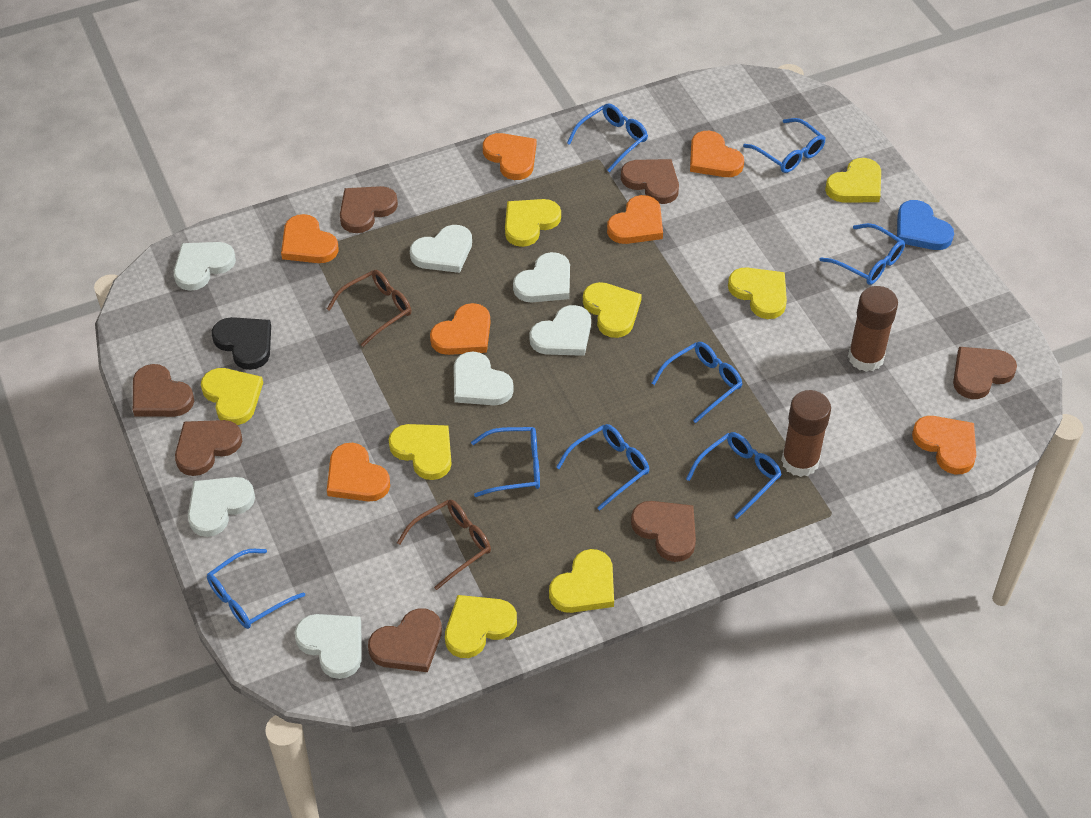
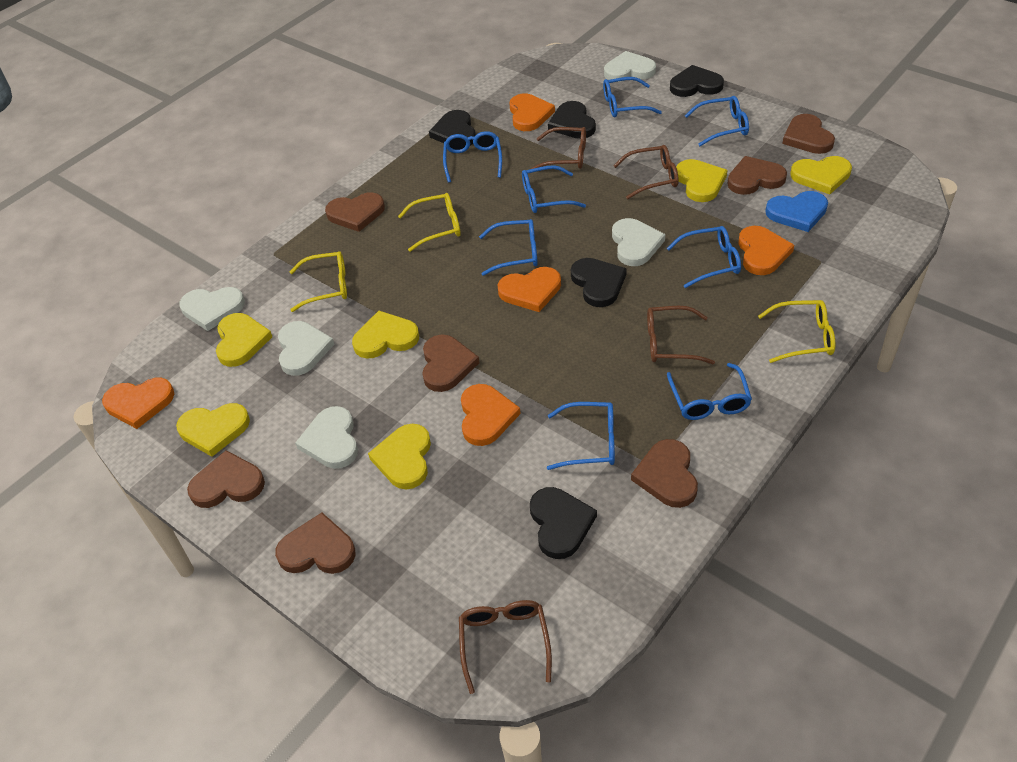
black heart: 1 -> 5
brown glasses: 2 -> 4
brown glue stick: 2 -> 0
orange heart: 7 -> 5
white heart: 7 -> 5
yellow glasses: 0 -> 3
yellow heart: 8 -> 6

